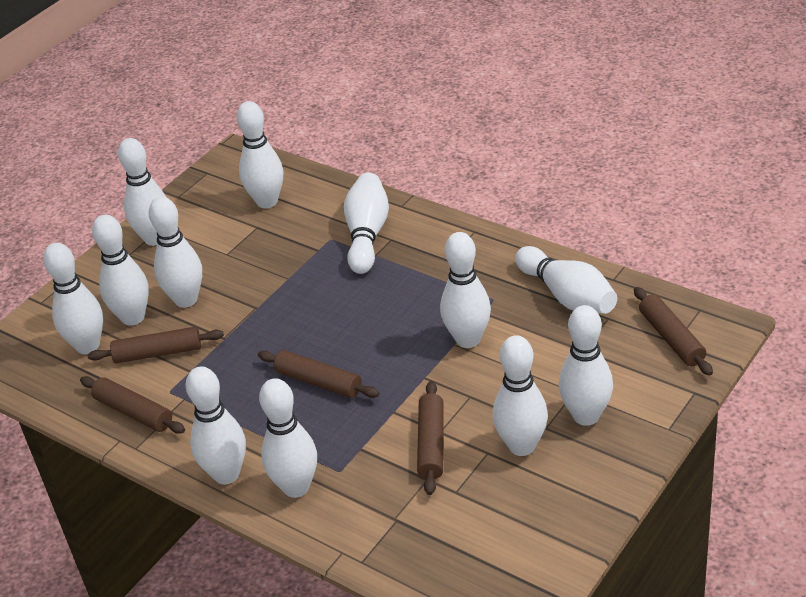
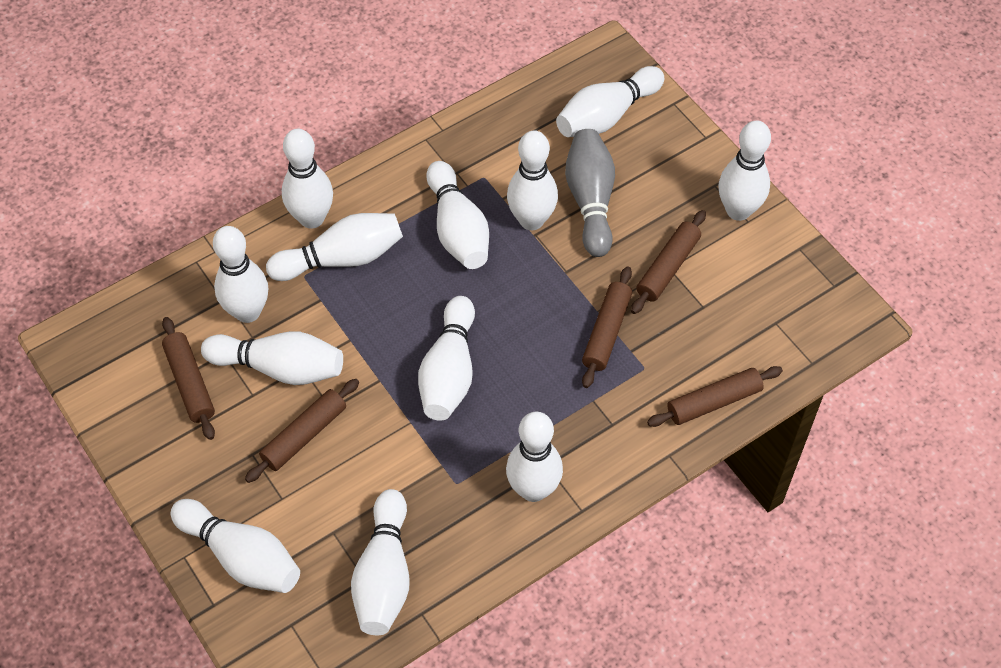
grey bowling pin: 0 -> 1

